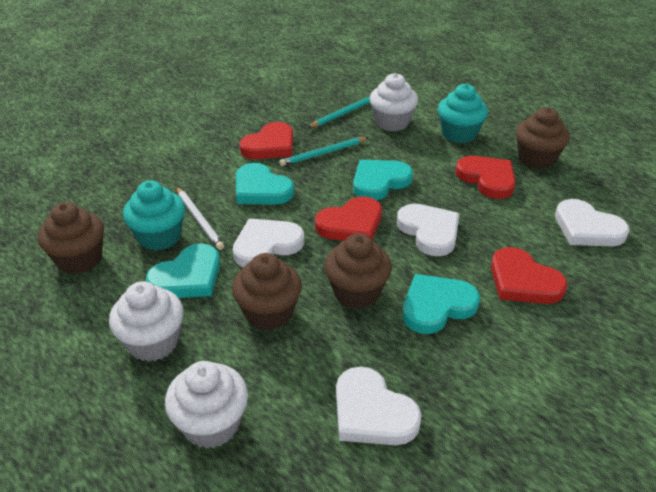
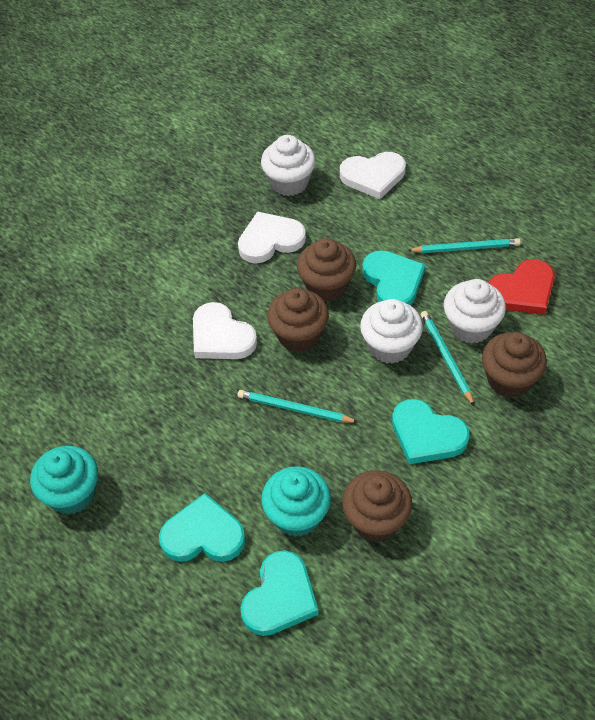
red heart: 4 -> 1
turquoise pencil: 2 -> 3
white heart: 4 -> 3
white pencil: 1 -> 0

